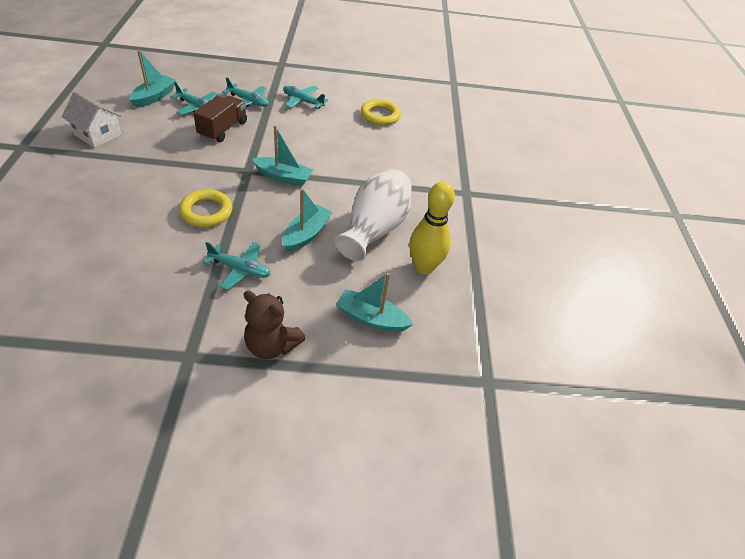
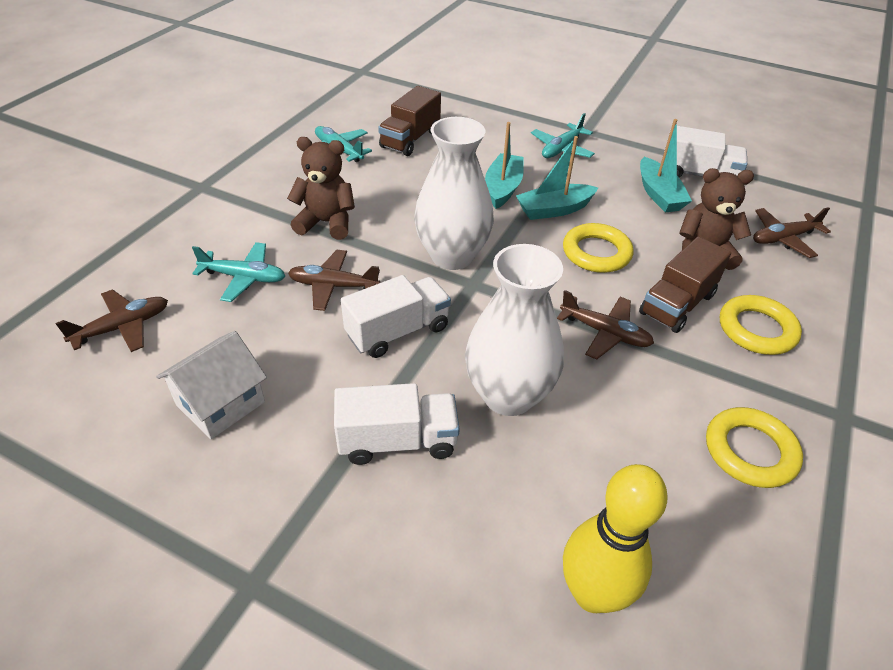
brown plane: 0 -> 4
brown teddy bear: 1 -> 2
brown truck: 1 -> 2
turquoise boat: 4 -> 3
turquoise plane: 4 -> 3
white truck: 0 -> 3
white vase: 1 -> 2
yellow ring: 2 -> 3

